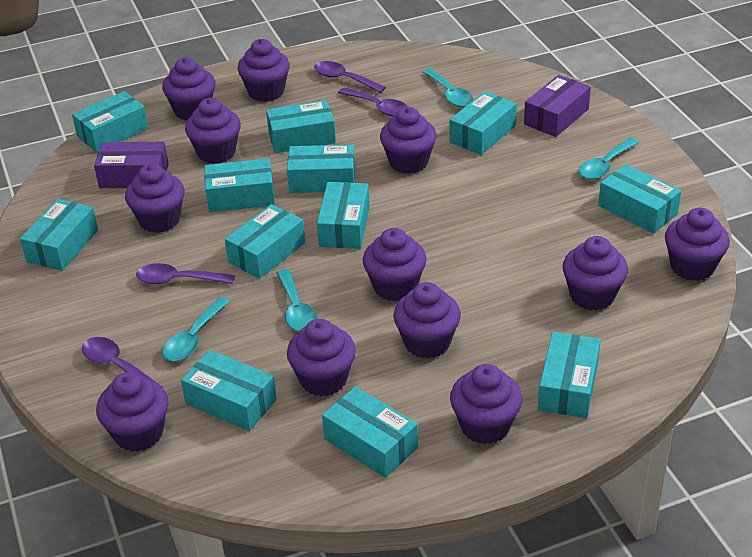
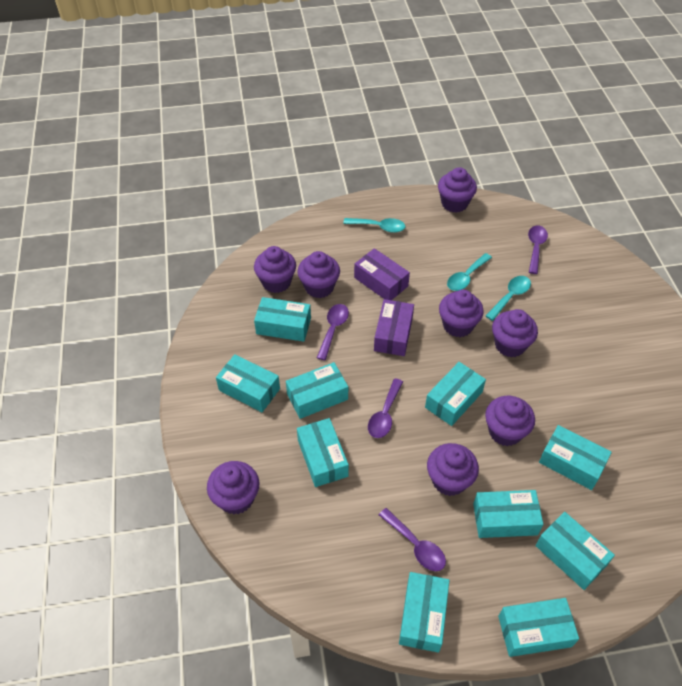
purple cupcake: 12 -> 8
turquoise box: 12 -> 10
turquoise spoon: 4 -> 3

